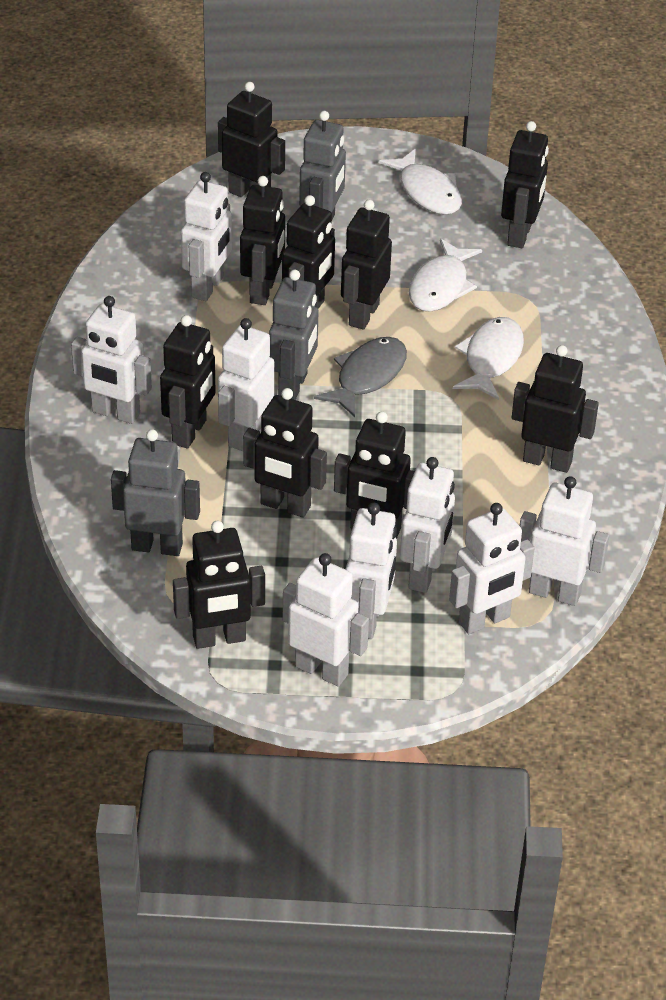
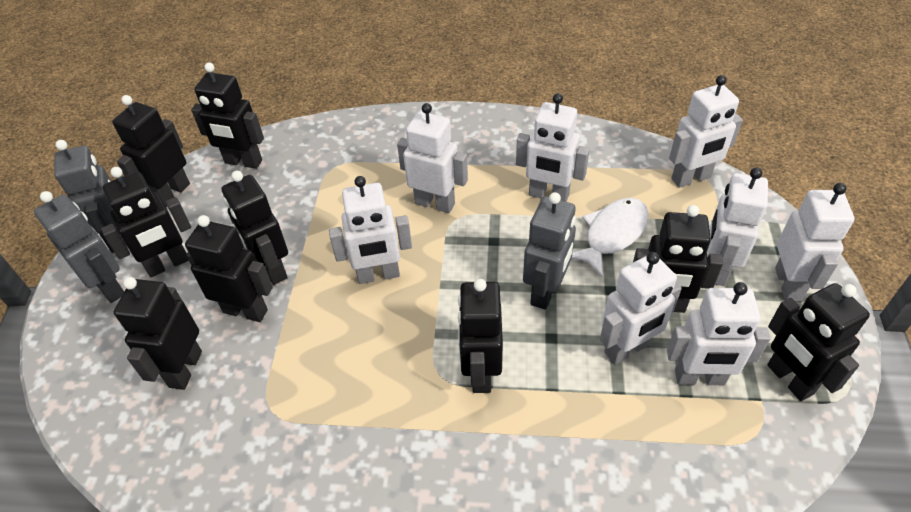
black robot: 10 -> 9
grey fish: 1 -> 0
white fish: 3 -> 1

